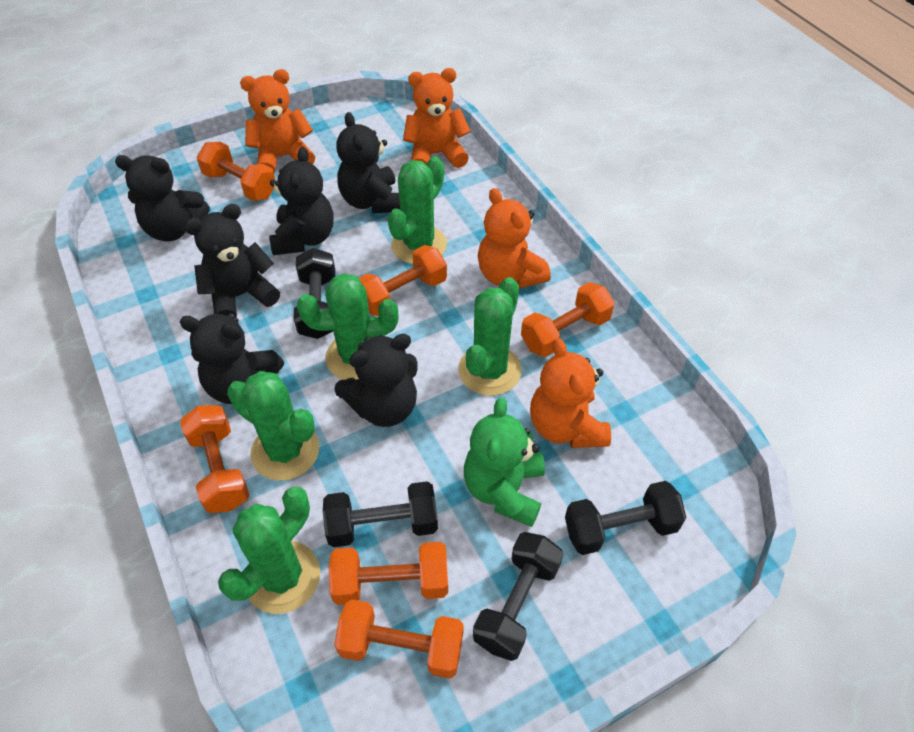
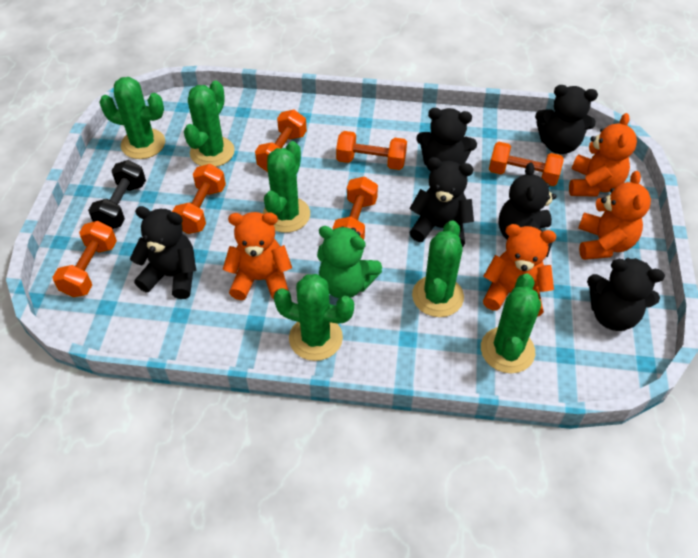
black dumbbell: 4 -> 1
green cactus: 5 -> 6

